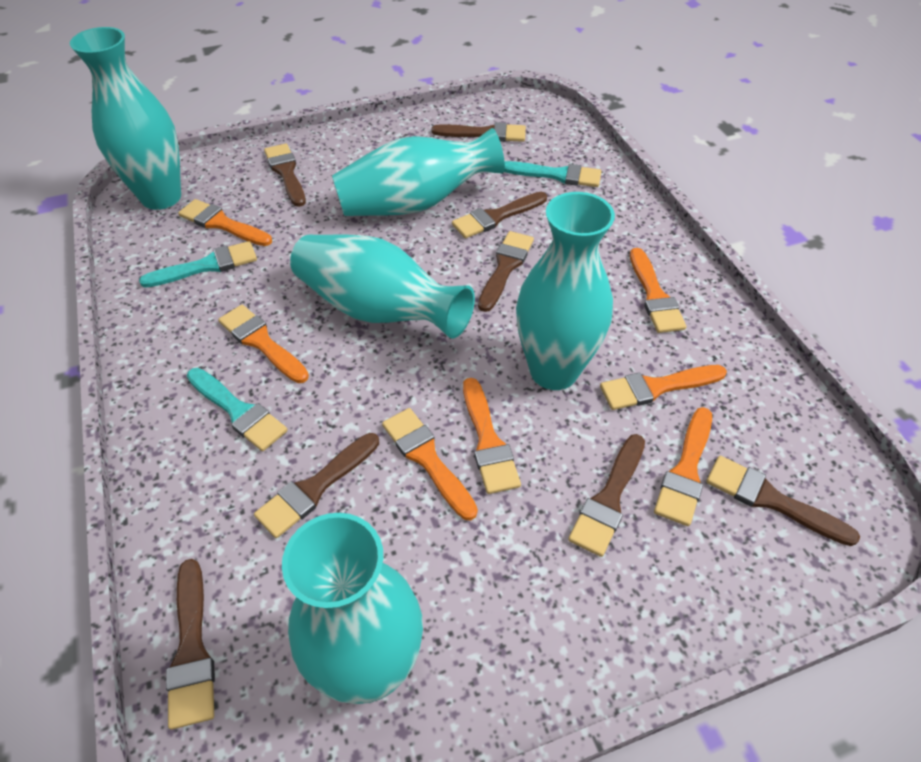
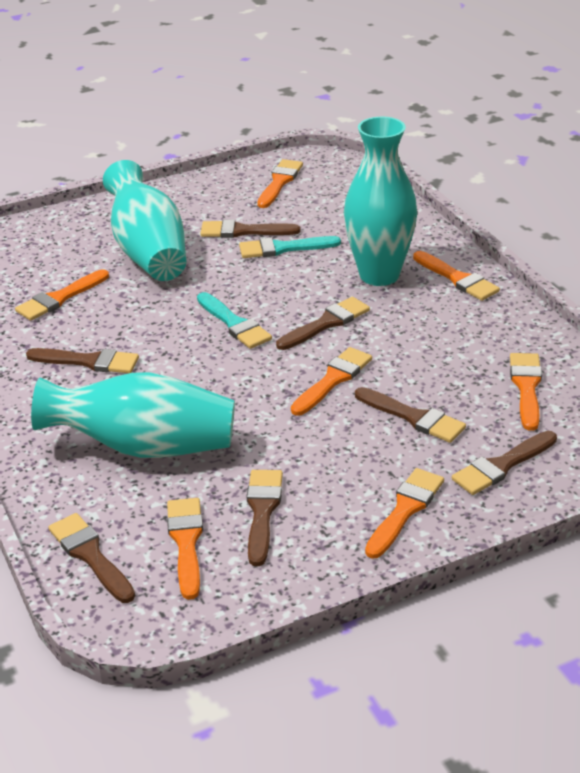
brown brush: 8 -> 7
turquoise brush: 3 -> 2
turquoise vase: 5 -> 3

